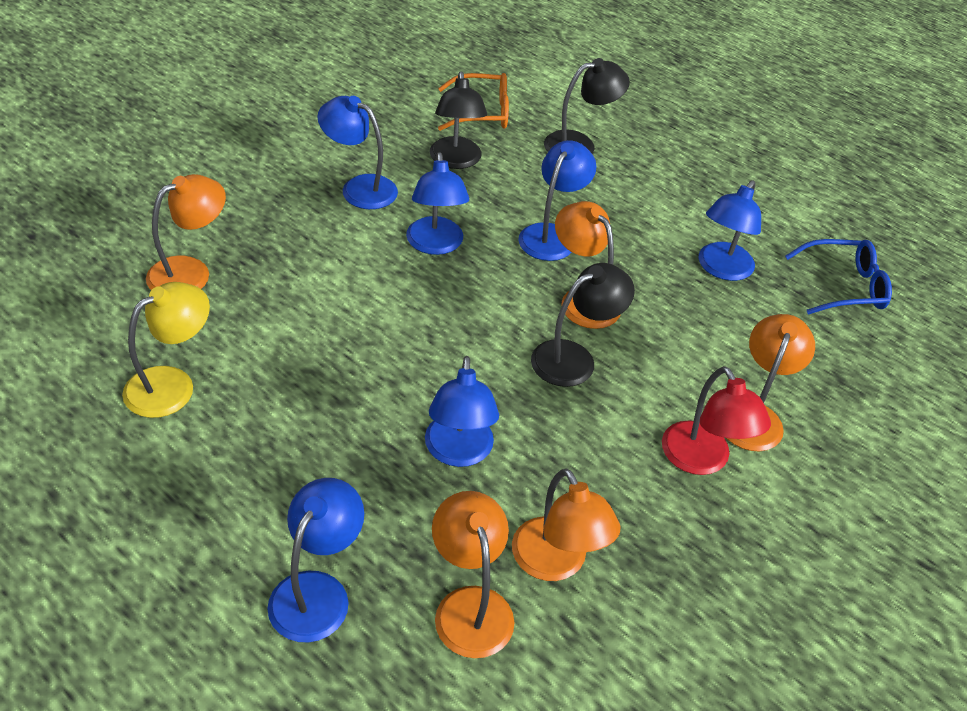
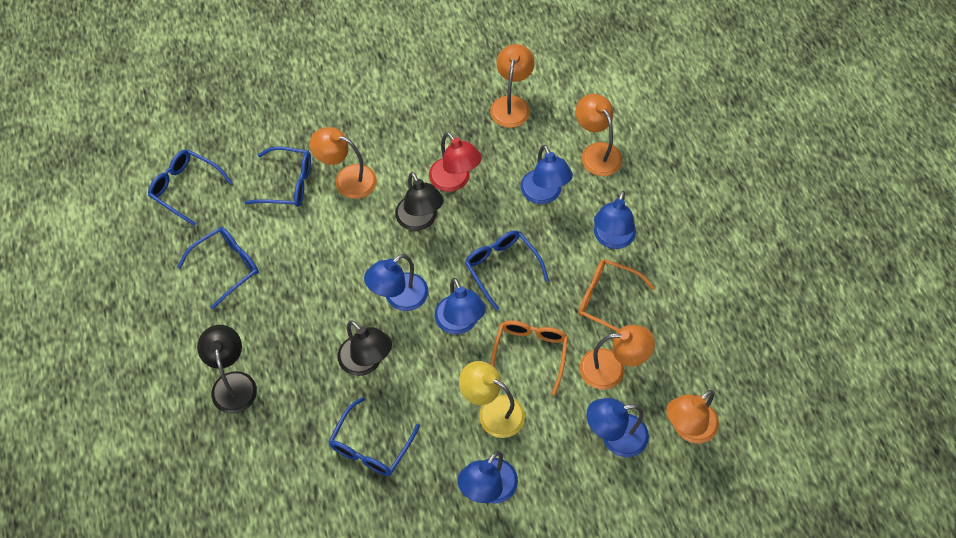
blue glasses: 1 -> 5
orange glasses: 1 -> 2

